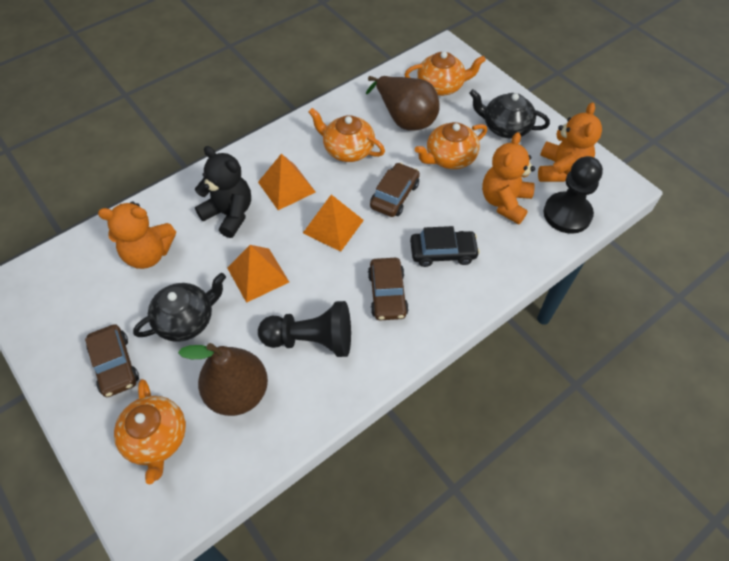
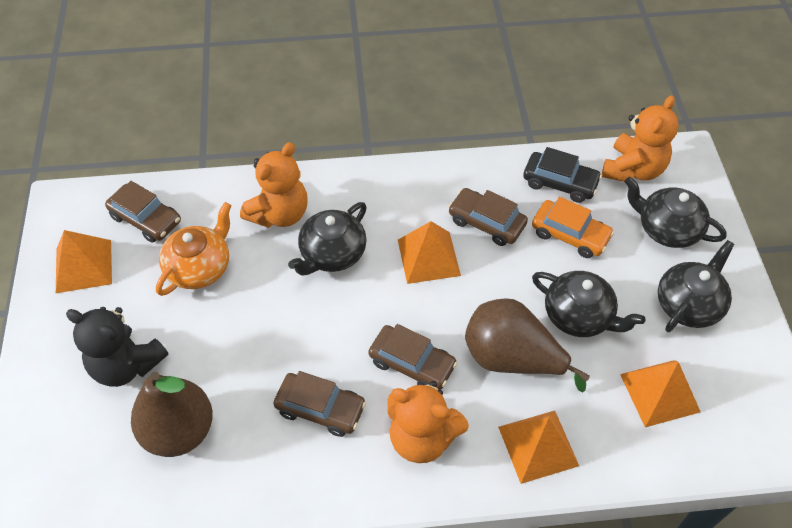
black pawn: 2 -> 0
black teapot: 2 -> 4
brown car: 3 -> 4
orange car: 0 -> 1
orange pyramid: 3 -> 4
orange teapot: 4 -> 1

